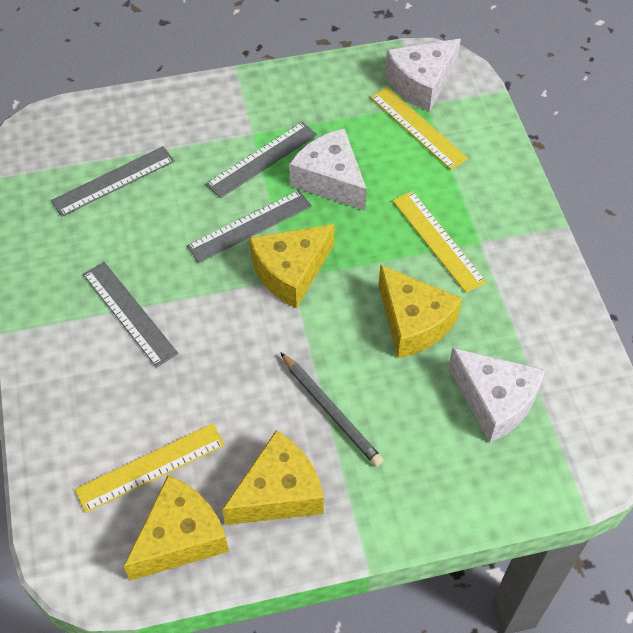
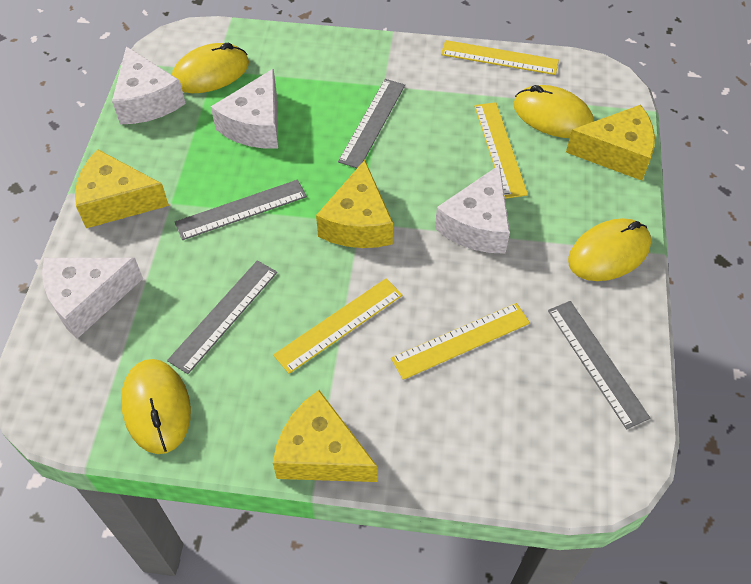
grey pencil: 1 -> 0
white cheese: 3 -> 4
yellow mouse: 0 -> 4
yellow ruler: 3 -> 4

